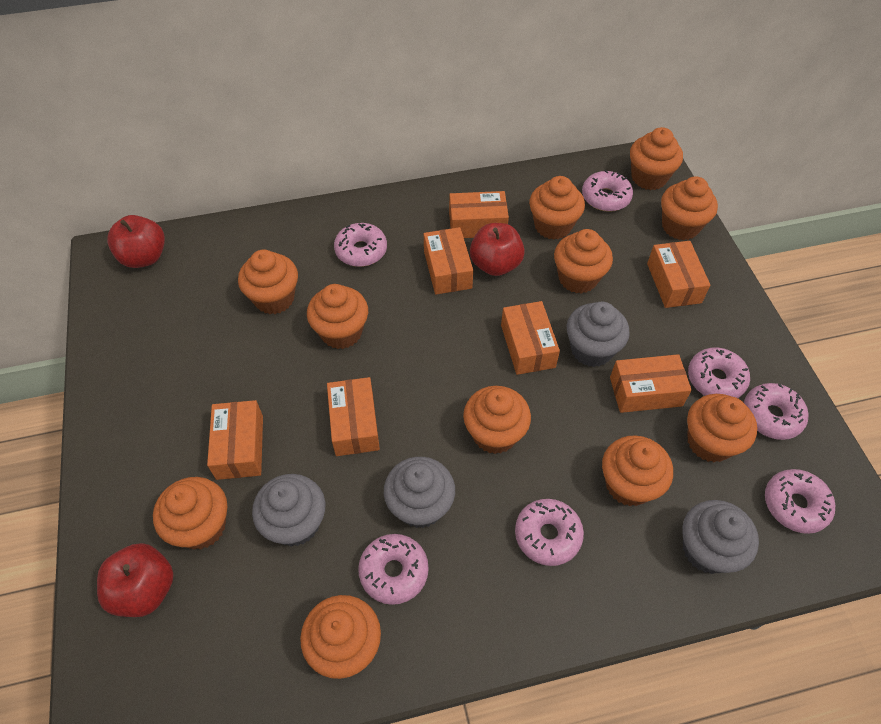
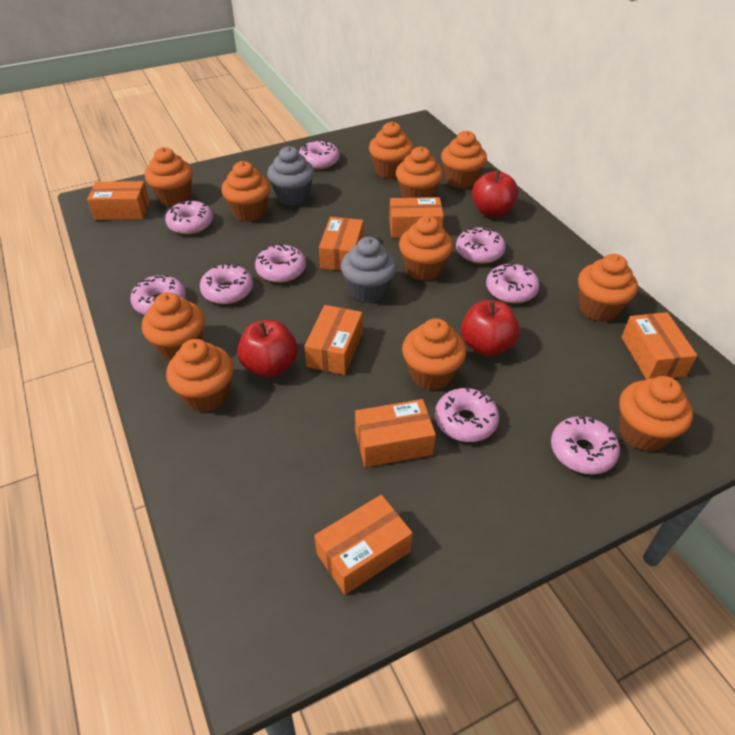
grey cupcake: 4 -> 2
pink donut: 7 -> 9

